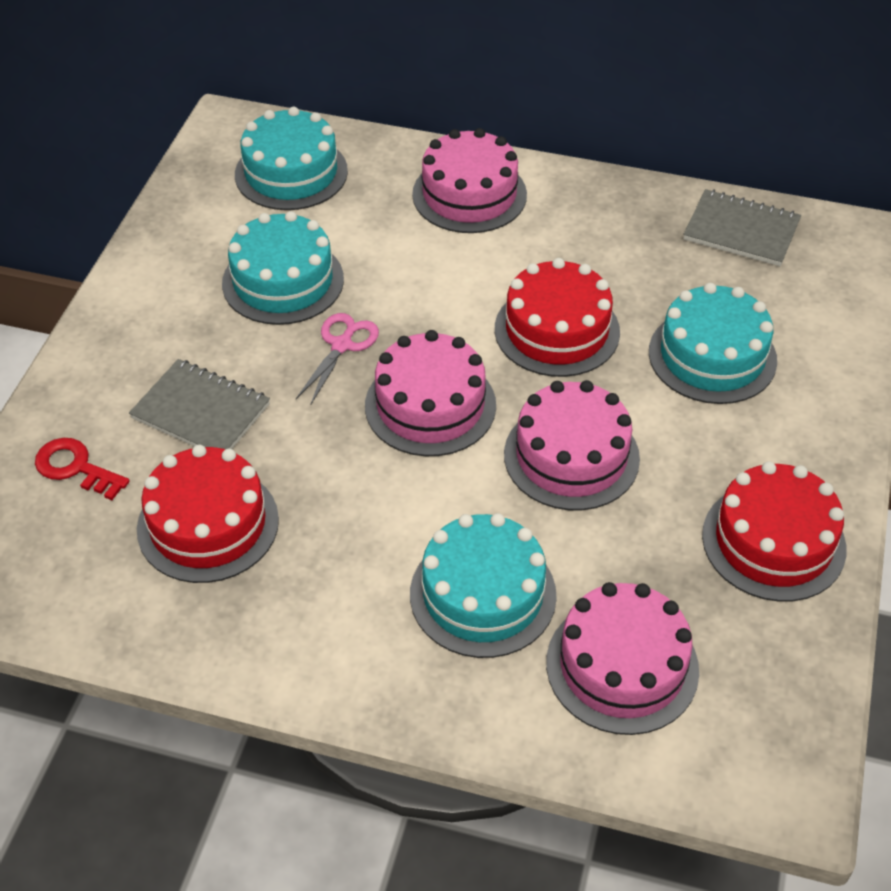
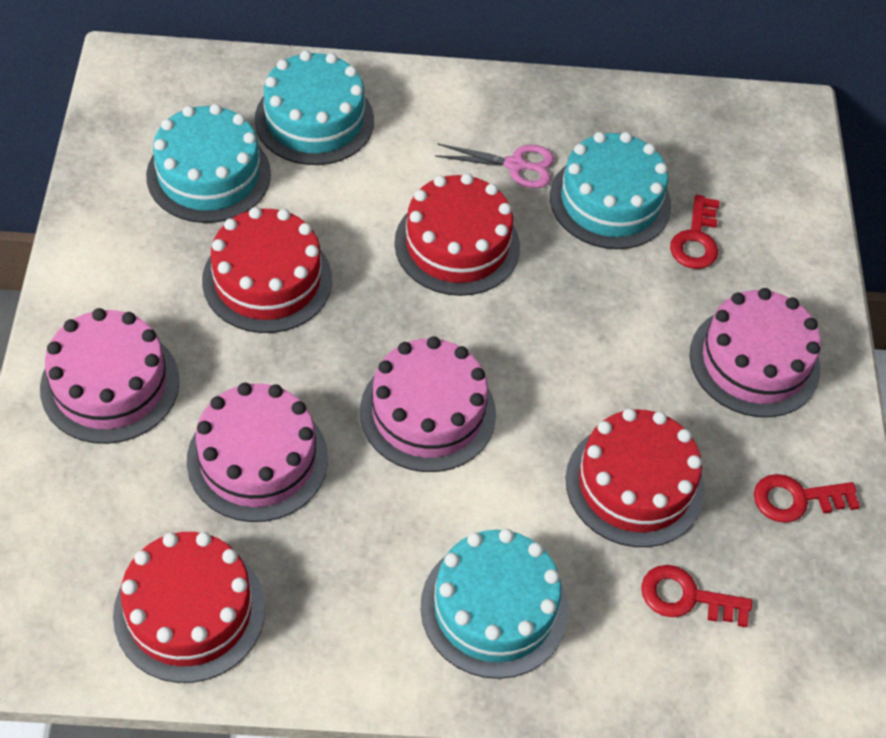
grey notebook: 2 -> 0
red cake: 3 -> 4
red key: 1 -> 3

